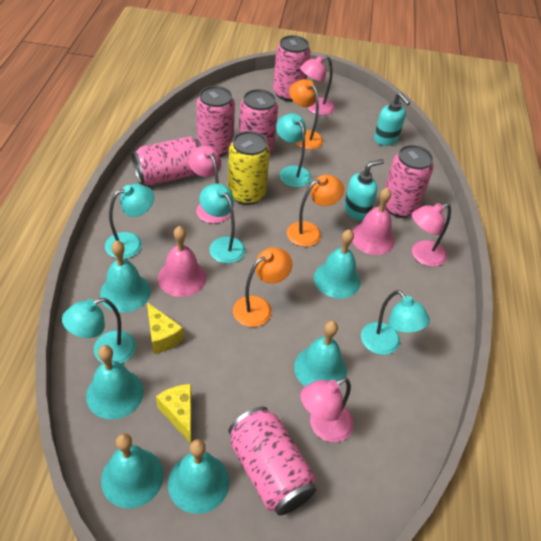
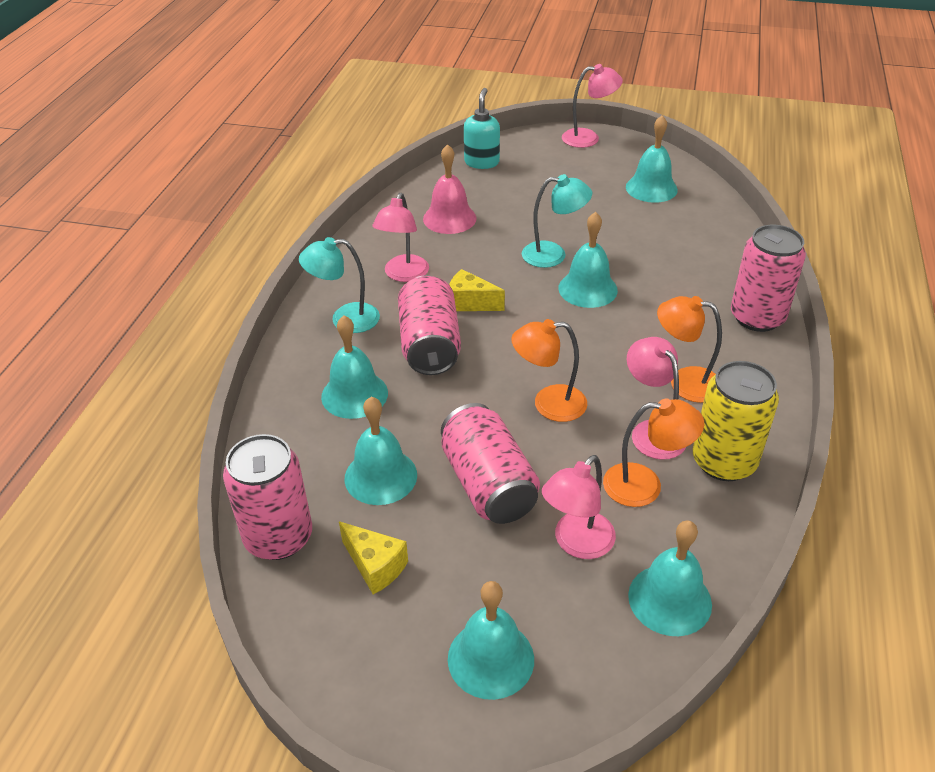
pink bell: 2 -> 1
pink can: 6 -> 4
turquoise lamp: 5 -> 2
turquoise soap dispenser: 2 -> 1

